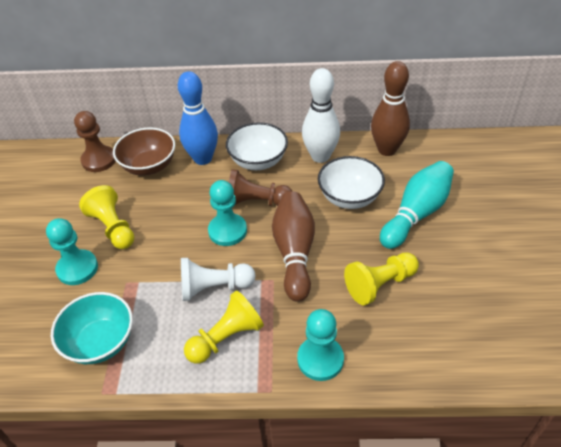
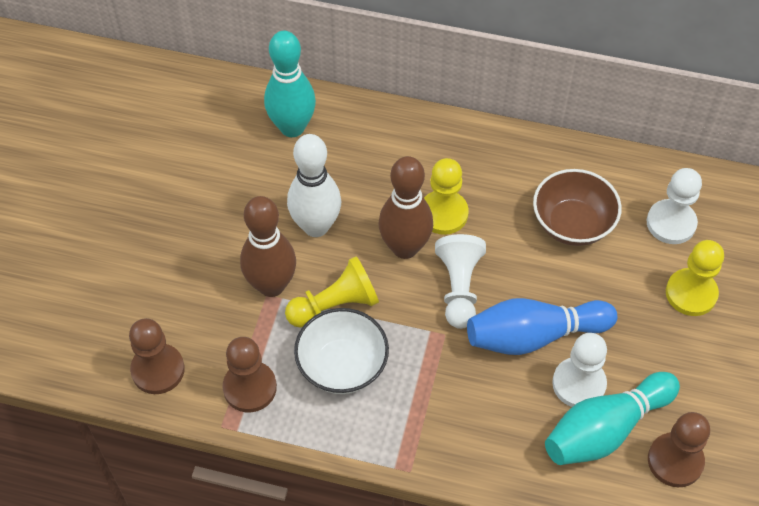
brown pawn: 2 -> 3
turquoise bowl: 1 -> 0
turquoise bowling pin: 1 -> 2
turquoise pawn: 3 -> 0
white bowl: 2 -> 1
white pawn: 1 -> 3

